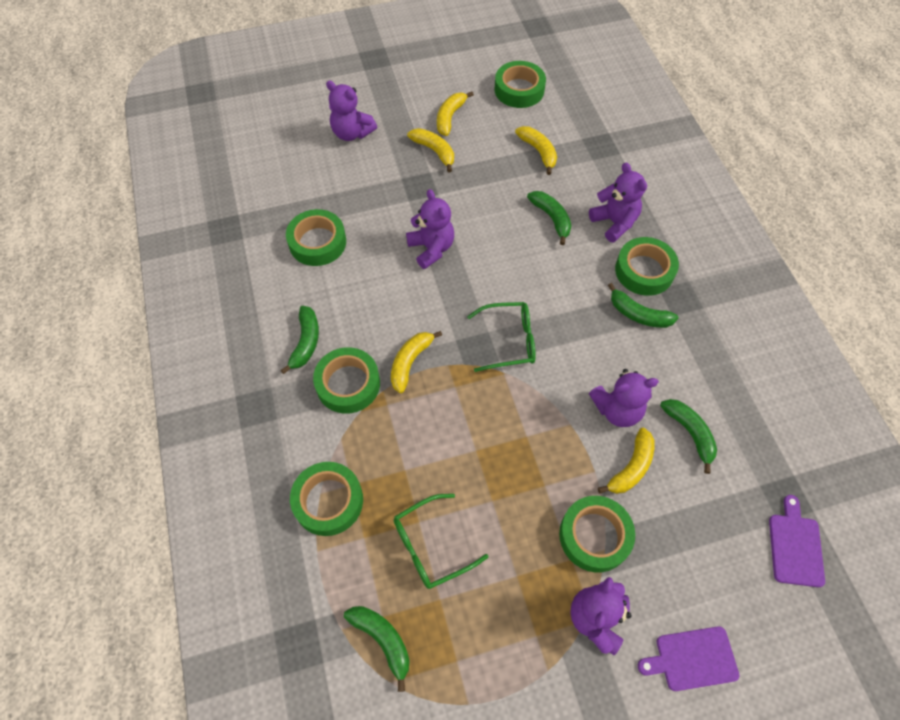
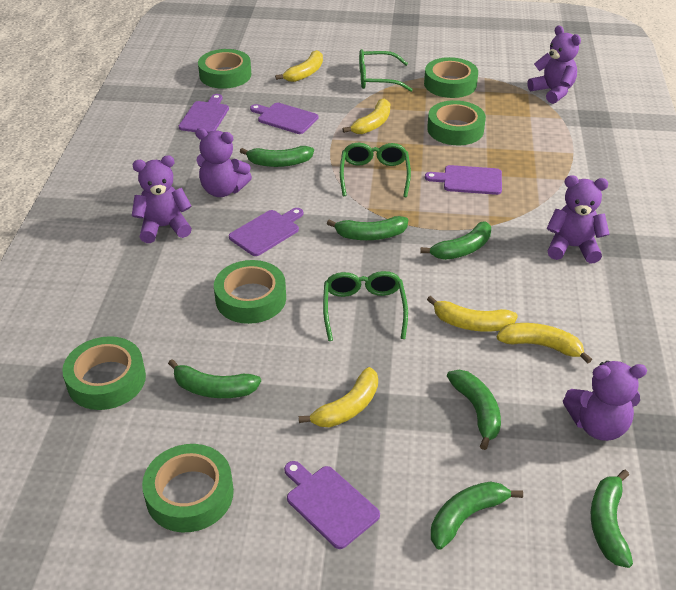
green banana: 5 -> 7
green glasses: 2 -> 3
purple cutting board: 2 -> 5

